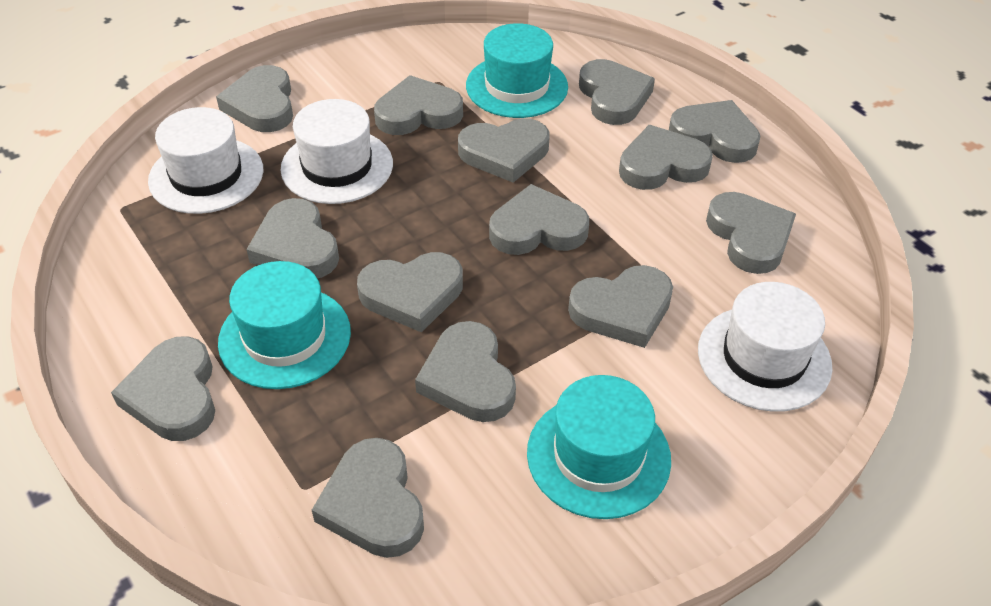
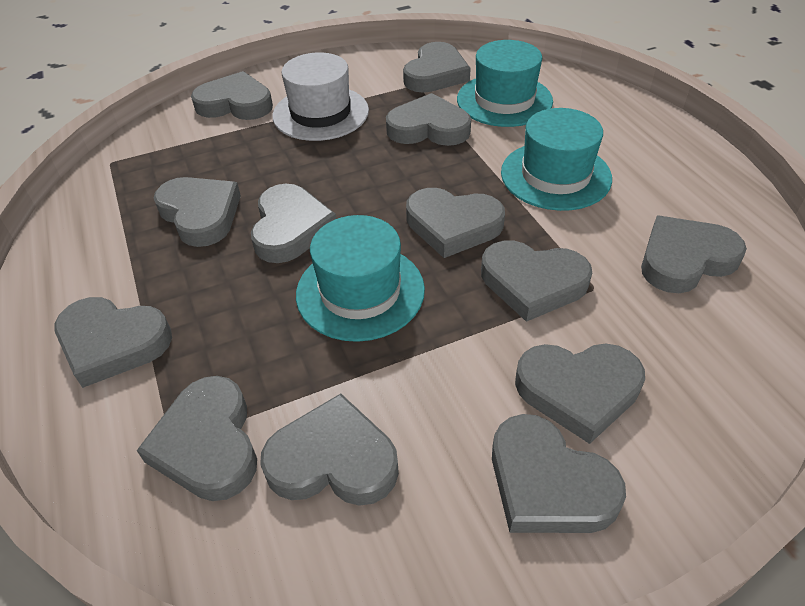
grey heart: 14 -> 13
white hat: 3 -> 1

